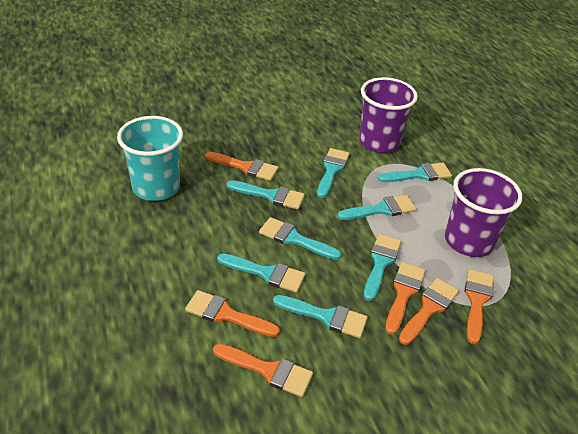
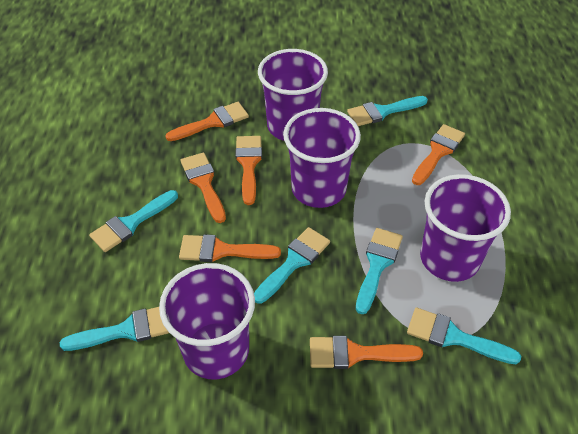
purple cup: 2 -> 4
turquoise brush: 8 -> 6
turquoise cup: 1 -> 0

